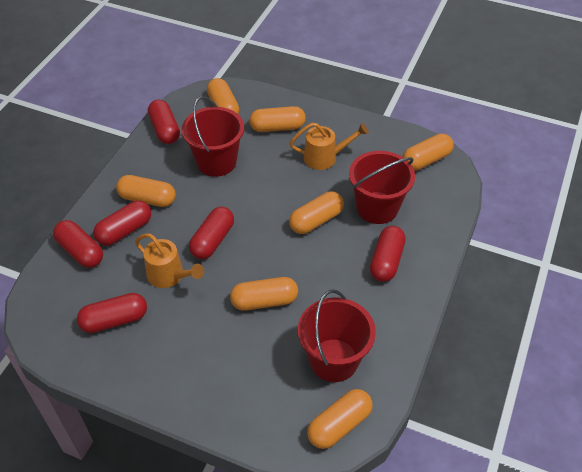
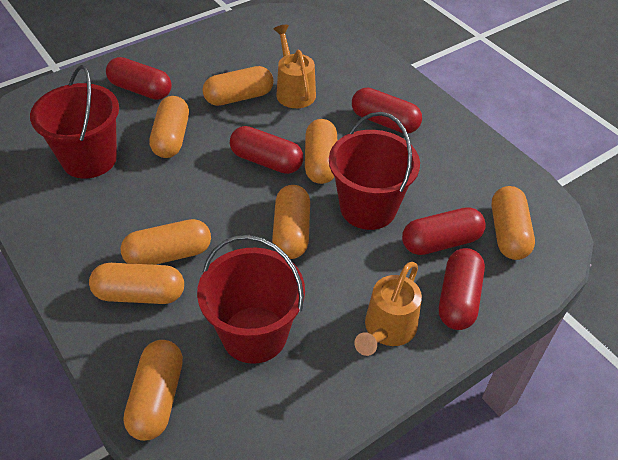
orange capsule: 7 -> 8
red capsule: 6 -> 5

